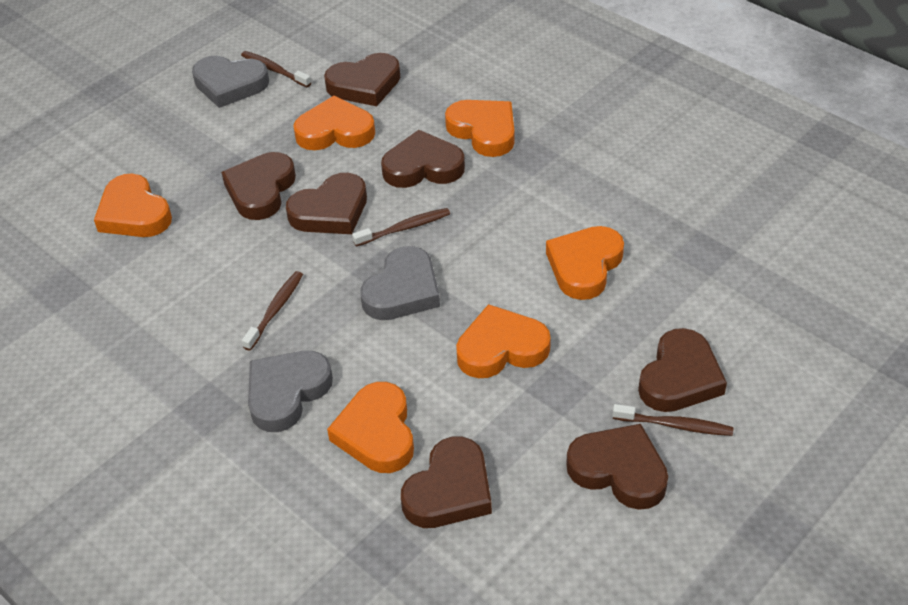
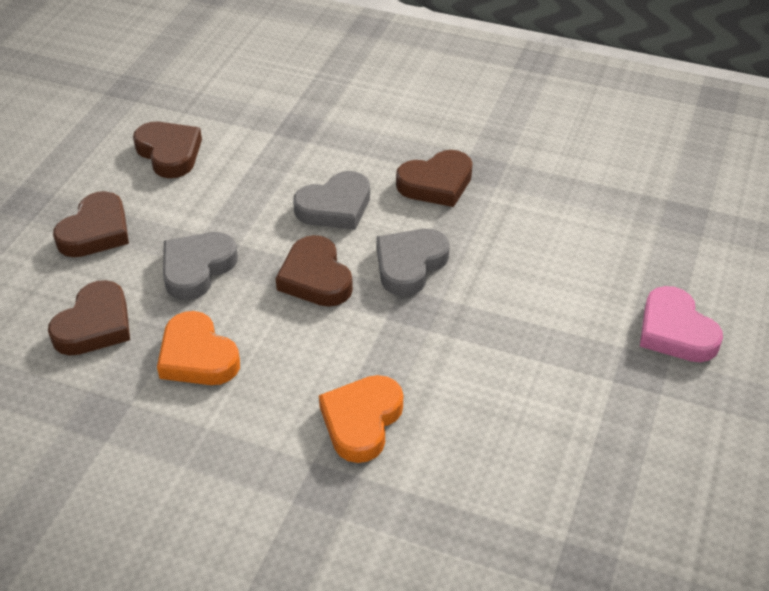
brown heart: 7 -> 5
brown toothbrush: 4 -> 0
orange heart: 6 -> 2
pink heart: 0 -> 1

